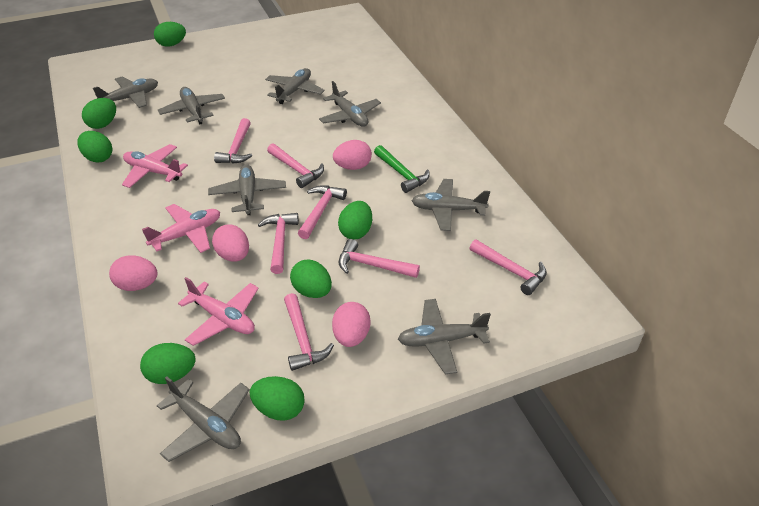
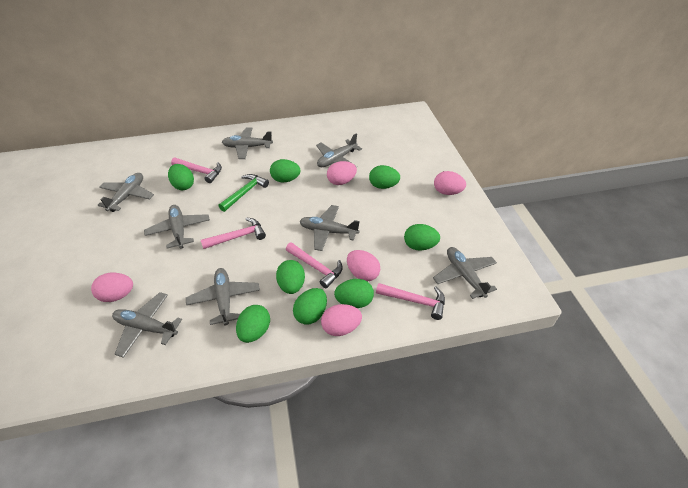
green egg: 7 -> 8
pink egg: 4 -> 5
pink hammer: 7 -> 4
pink plane: 3 -> 0

